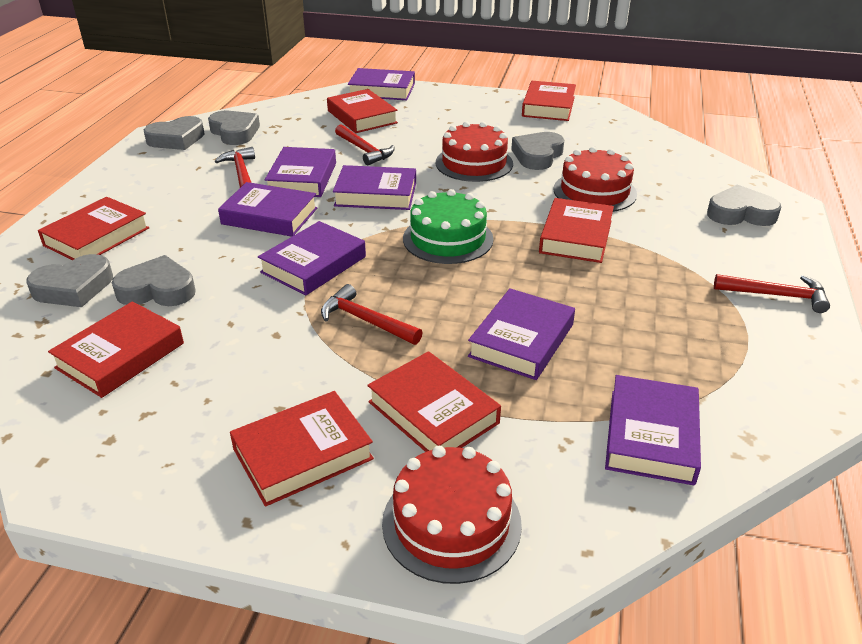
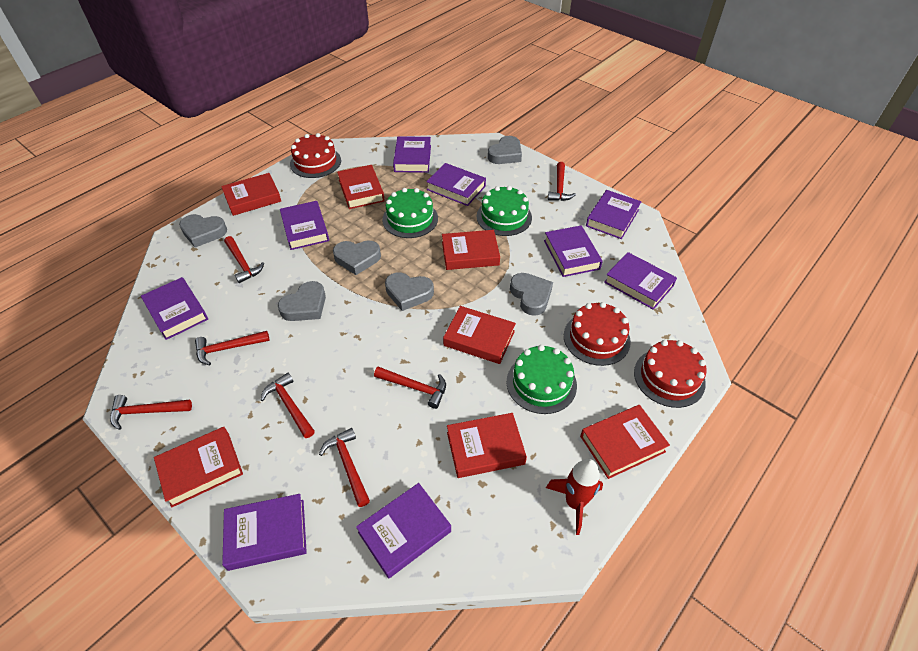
green cake: 1 -> 3
purple book: 7 -> 9
red hammer: 4 -> 7
red rocket: 0 -> 1

